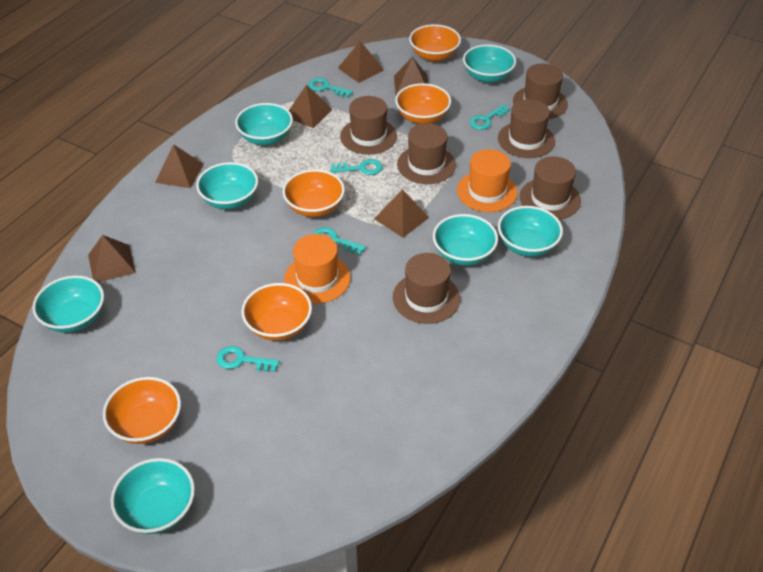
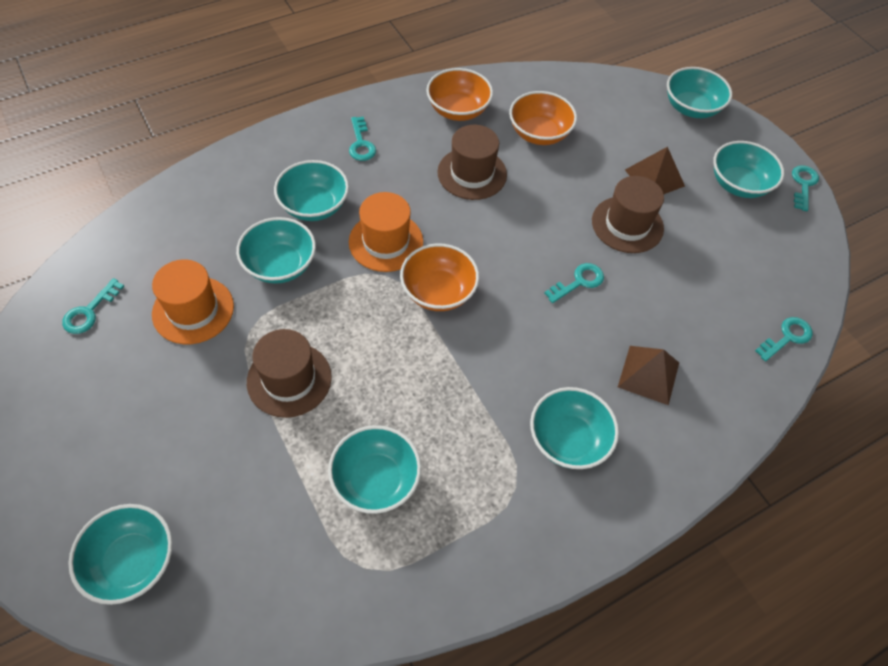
brown hat: 6 -> 3
brown pyramid: 6 -> 2
orange bowl: 5 -> 3

